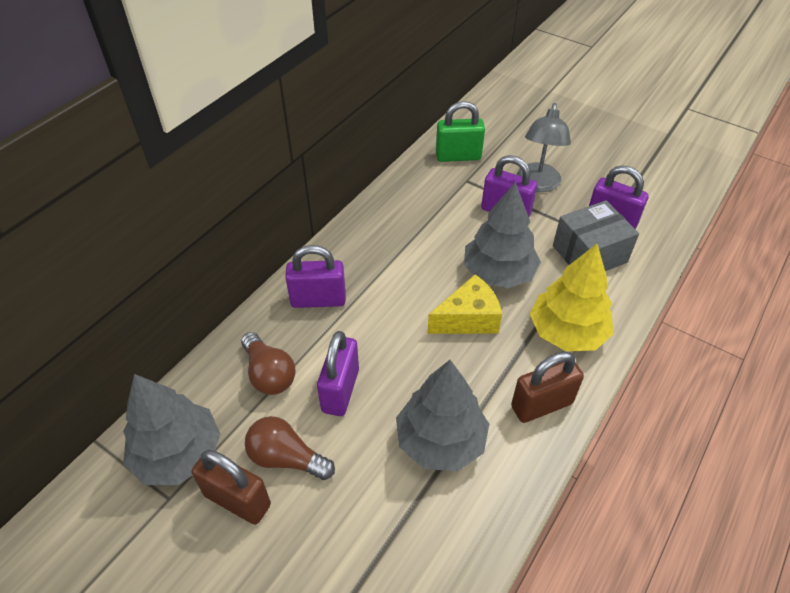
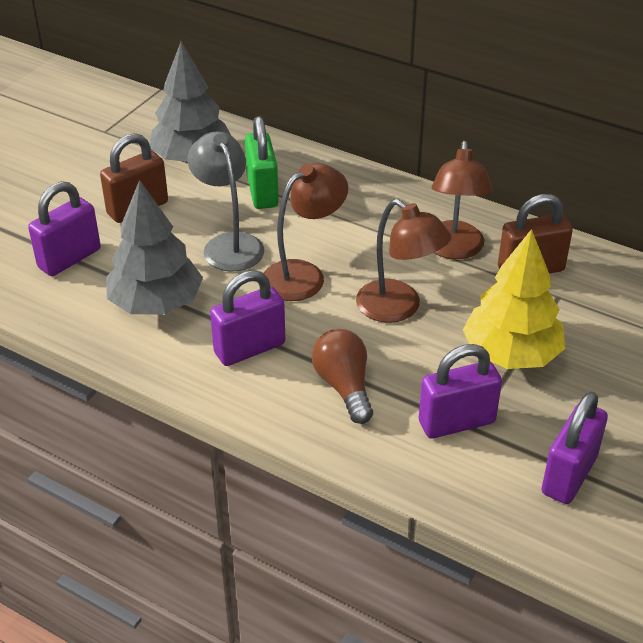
brown lamp: 0 -> 3
brown light bulb: 2 -> 1
grey box: 1 -> 0
grey tree: 3 -> 2
yellow cheese: 1 -> 0

